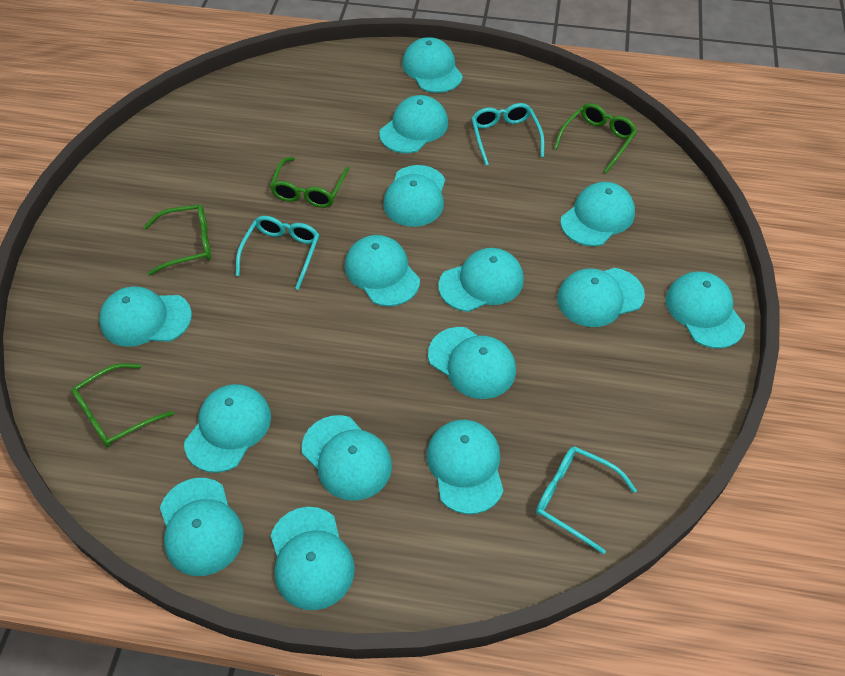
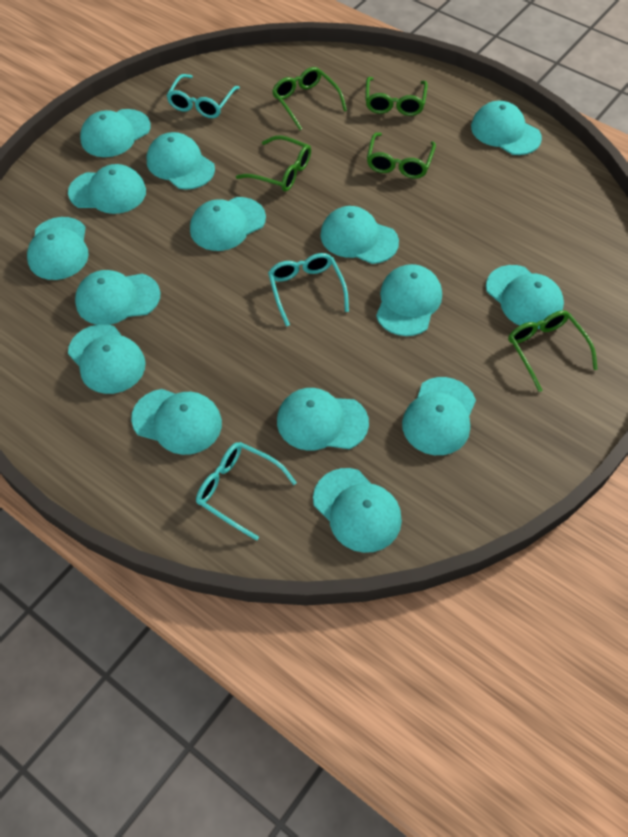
green glasses: 4 -> 5

